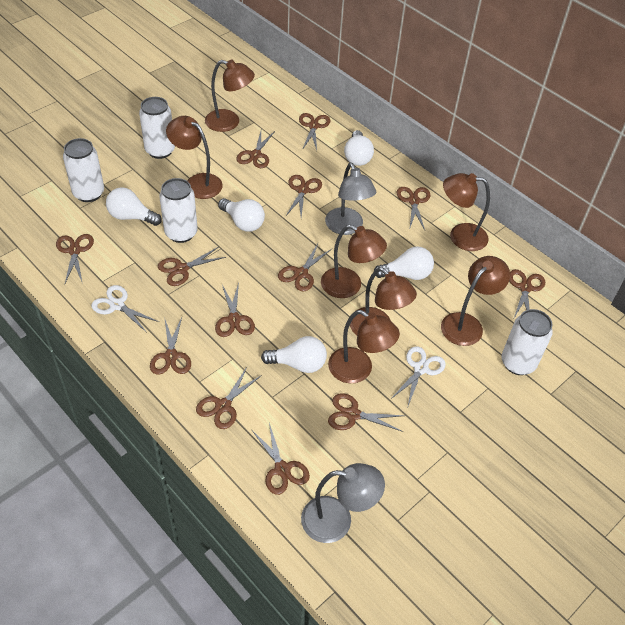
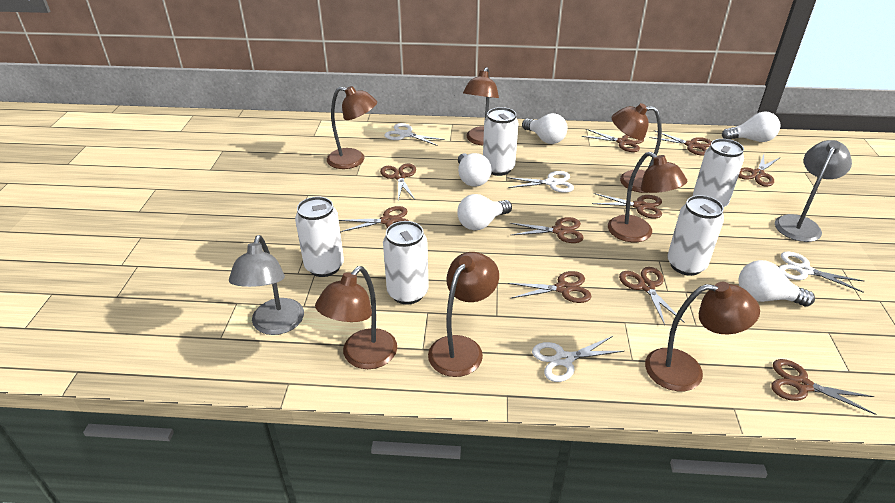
brown scissors: 13 -> 10
white can: 4 -> 5
white scissors: 2 -> 4

